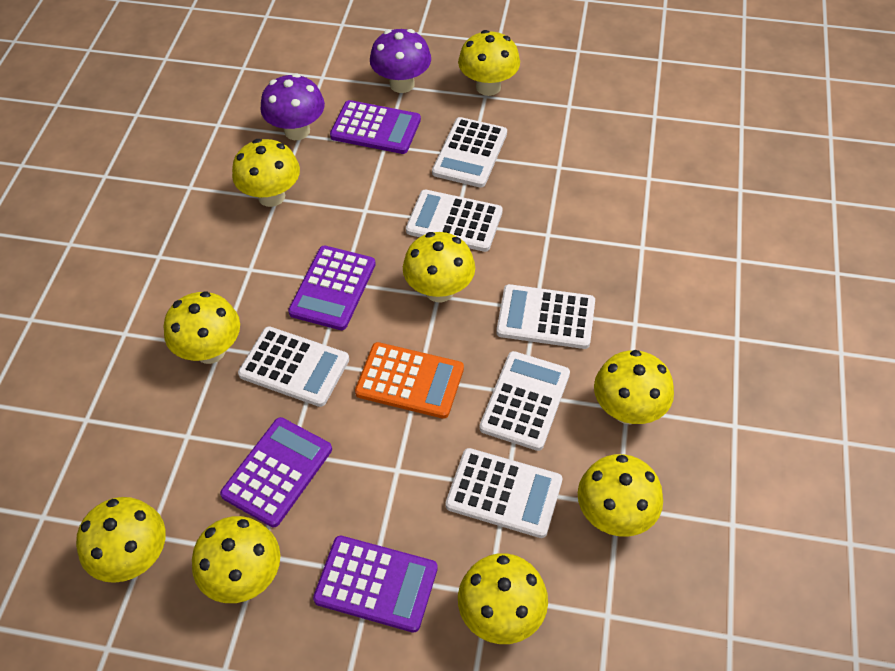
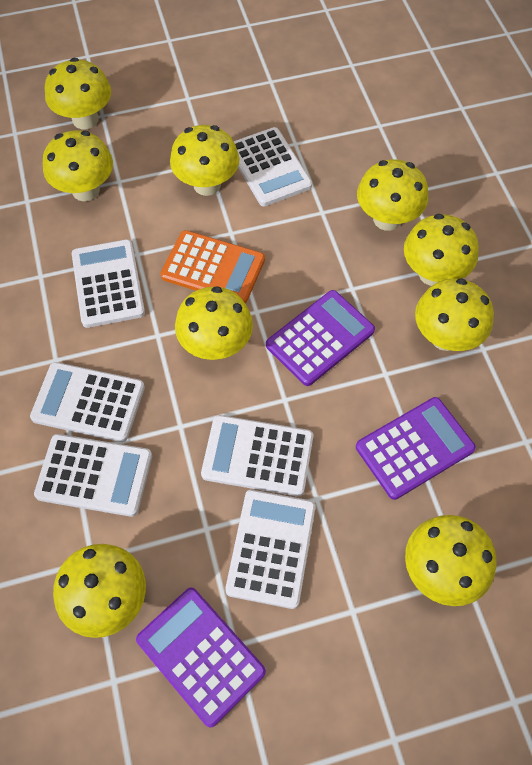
purple calculator: 4 -> 3
purple mushroom: 2 -> 0

